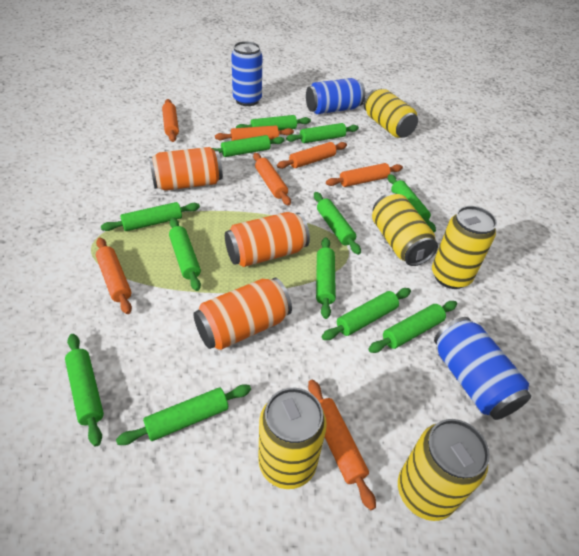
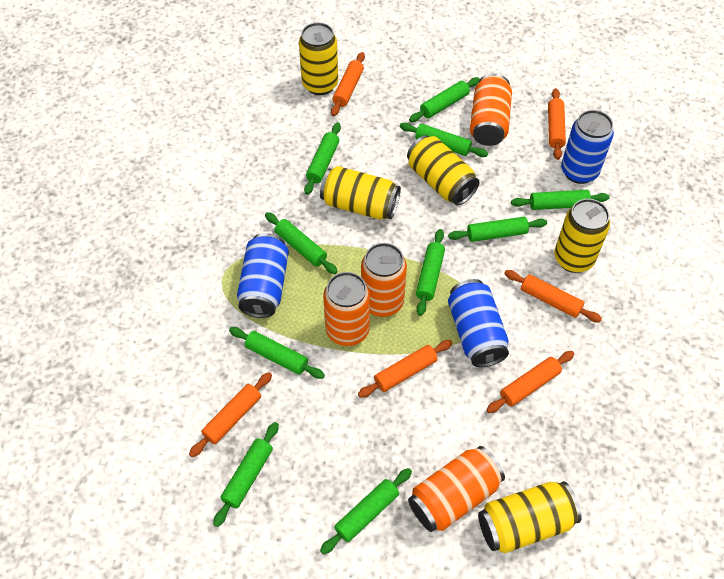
green rolling pin: 12 -> 10
orange can: 3 -> 4
orange rolling pin: 7 -> 6

